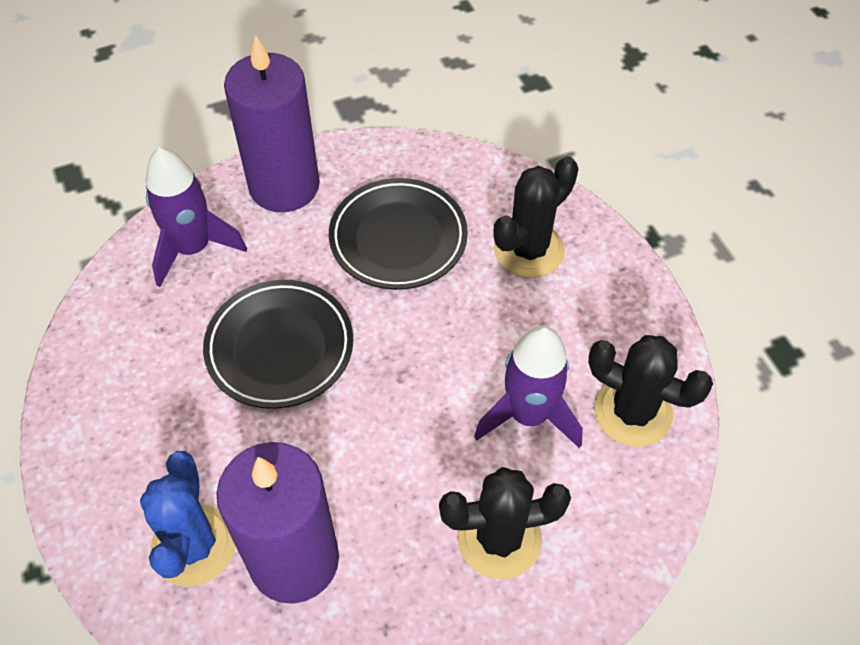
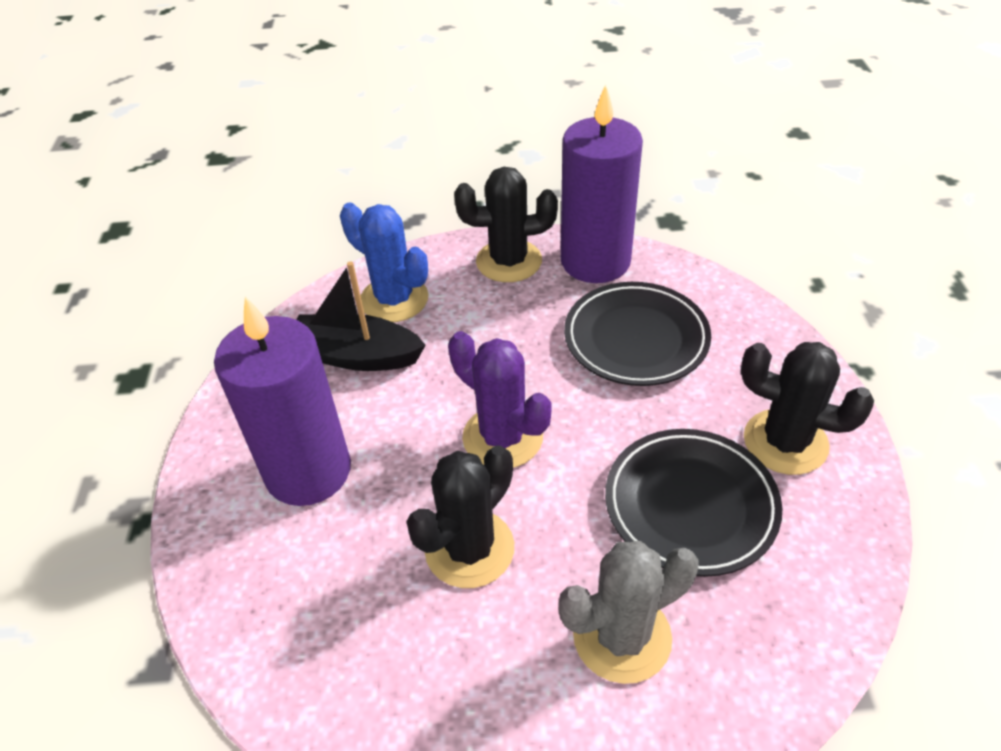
black boat: 0 -> 1
grey cactus: 0 -> 1
purple cactus: 0 -> 1
purple rocket: 2 -> 0

